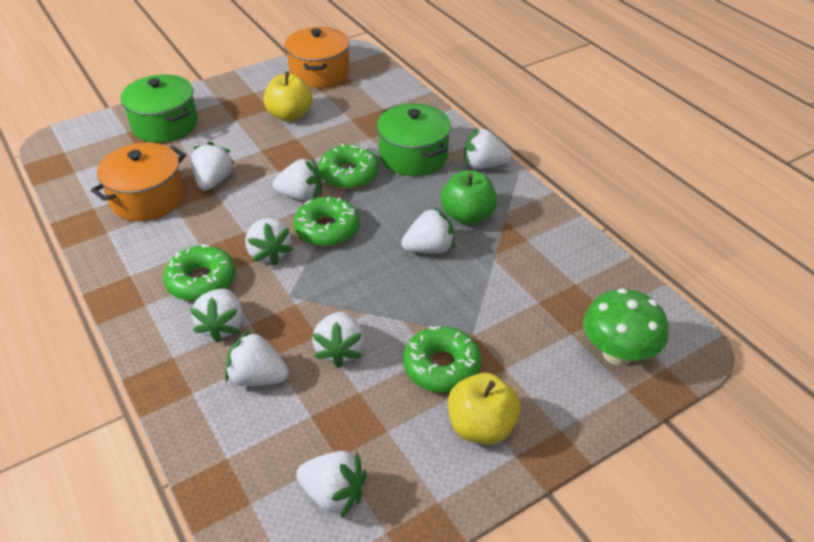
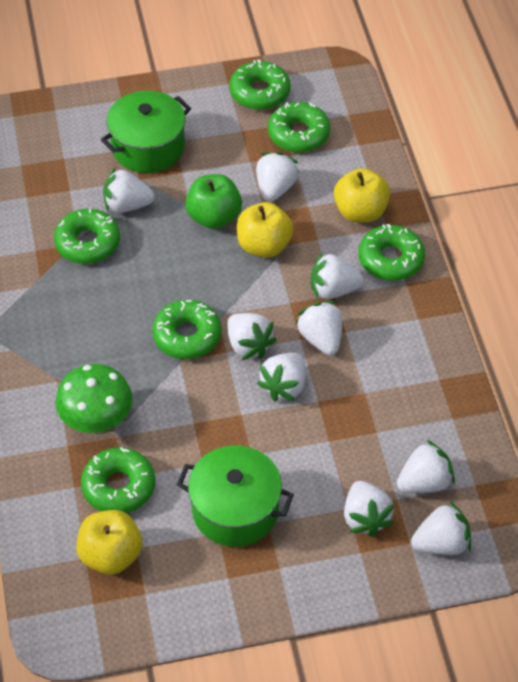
green donut: 4 -> 6
orange pot: 2 -> 0
yellow apple: 2 -> 3

